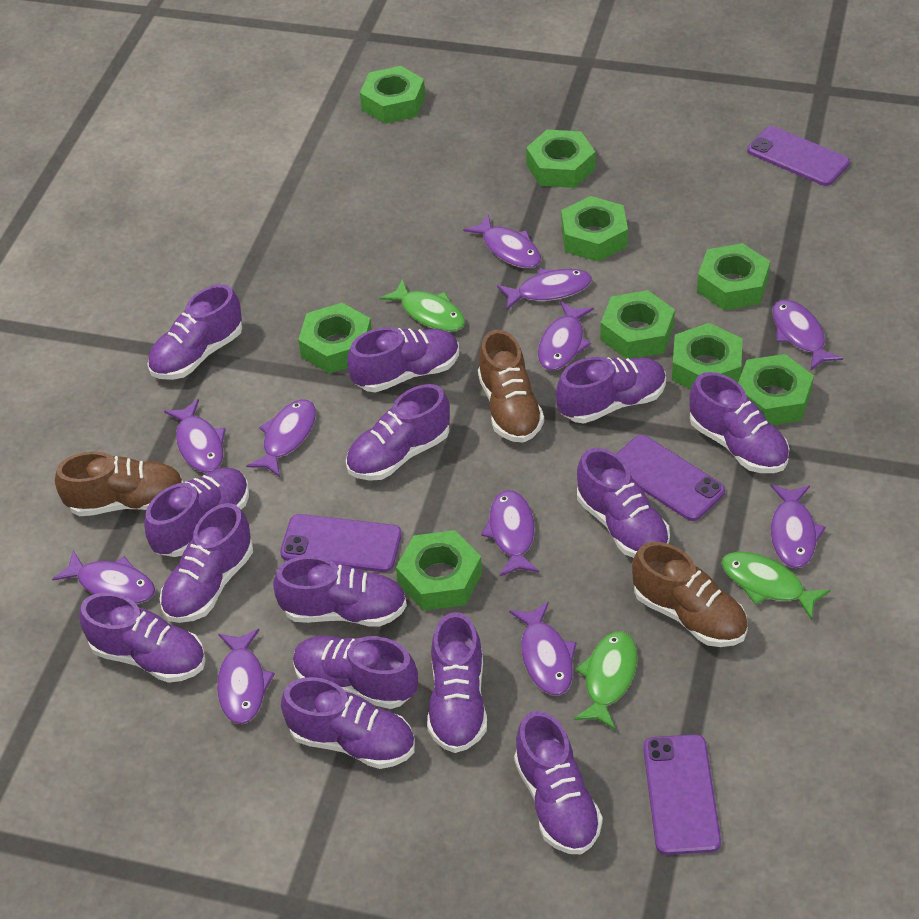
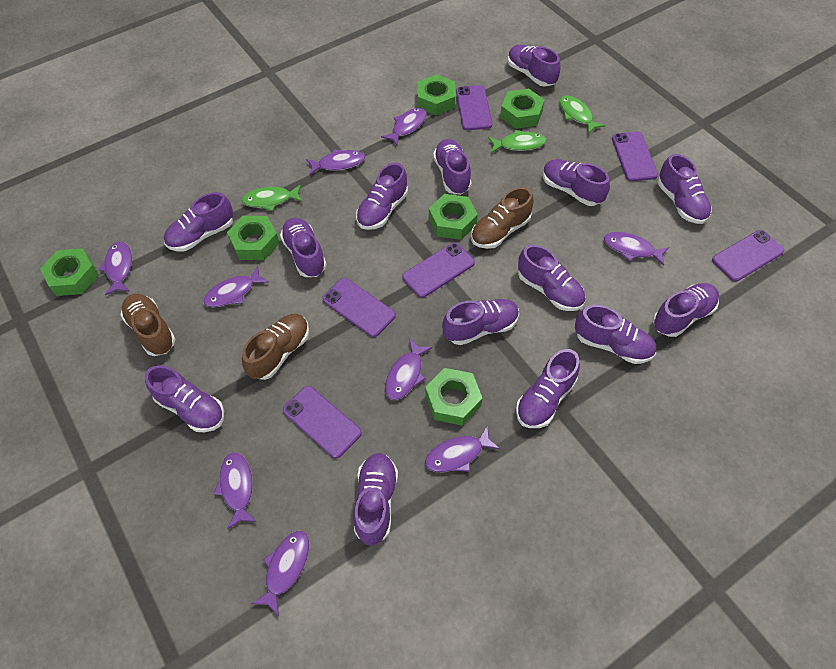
green nut: 9 -> 6
purple fish: 11 -> 9
purple phone: 4 -> 6

